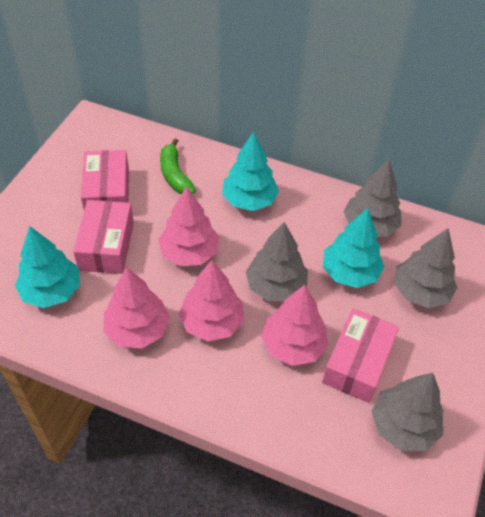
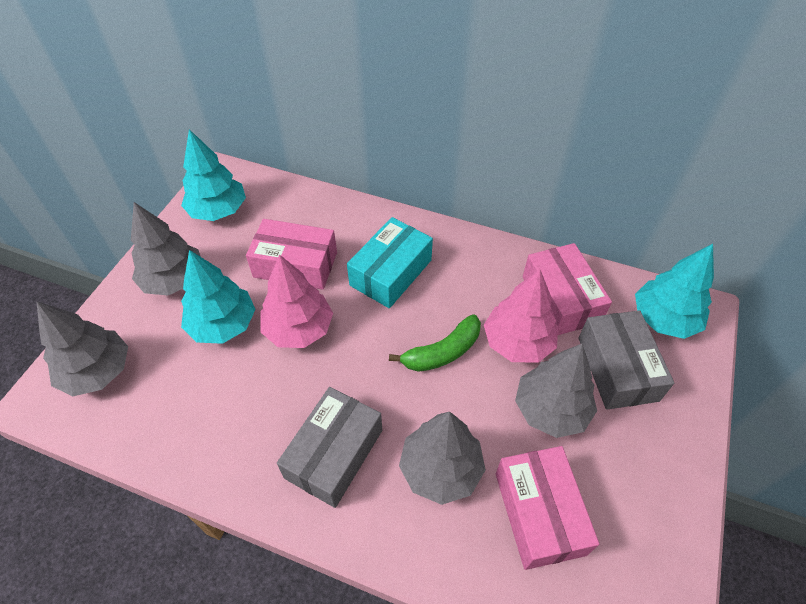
grey box: 0 -> 2
pink tree: 4 -> 2
turquoise box: 0 -> 1

